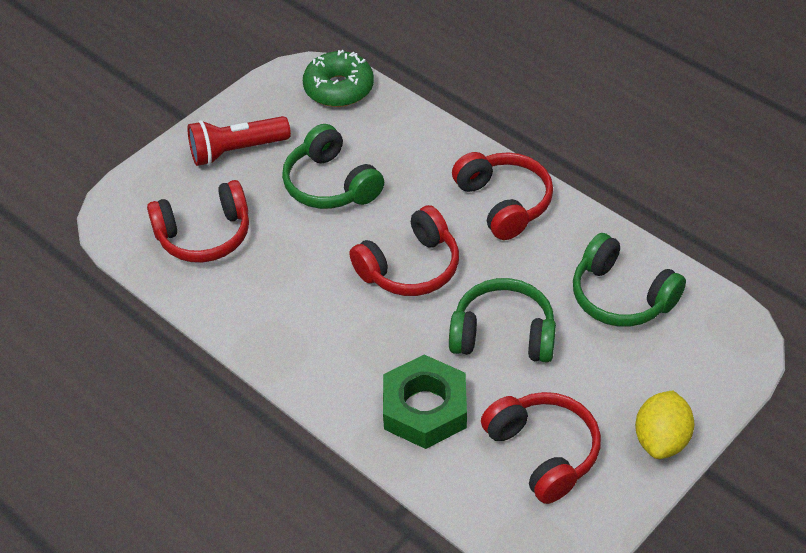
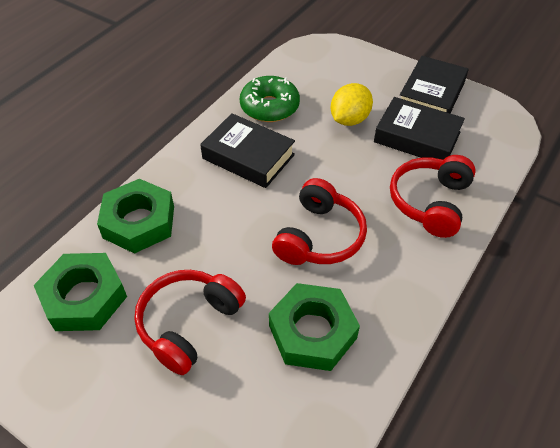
black book: 0 -> 3
green headphones: 3 -> 0
green nut: 1 -> 3
red flashlight: 1 -> 0
red headphones: 4 -> 3

